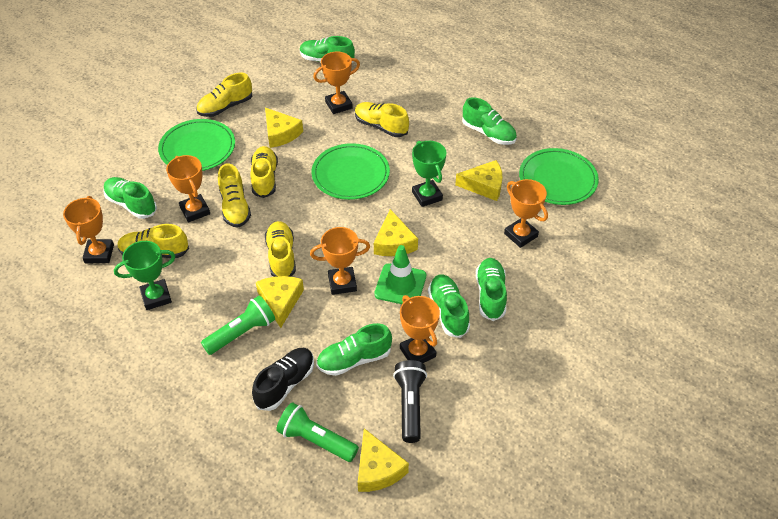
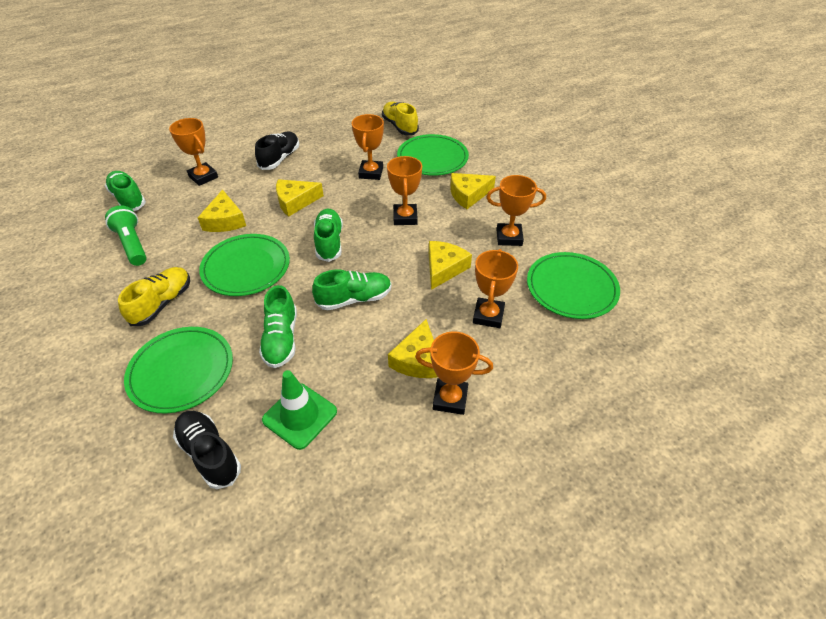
black flashlight: 1 -> 0
black shoe: 1 -> 2
green flashlight: 2 -> 1
green plate: 3 -> 4
green shoe: 6 -> 4
green trophy: 2 -> 0
yellow shoe: 6 -> 2

